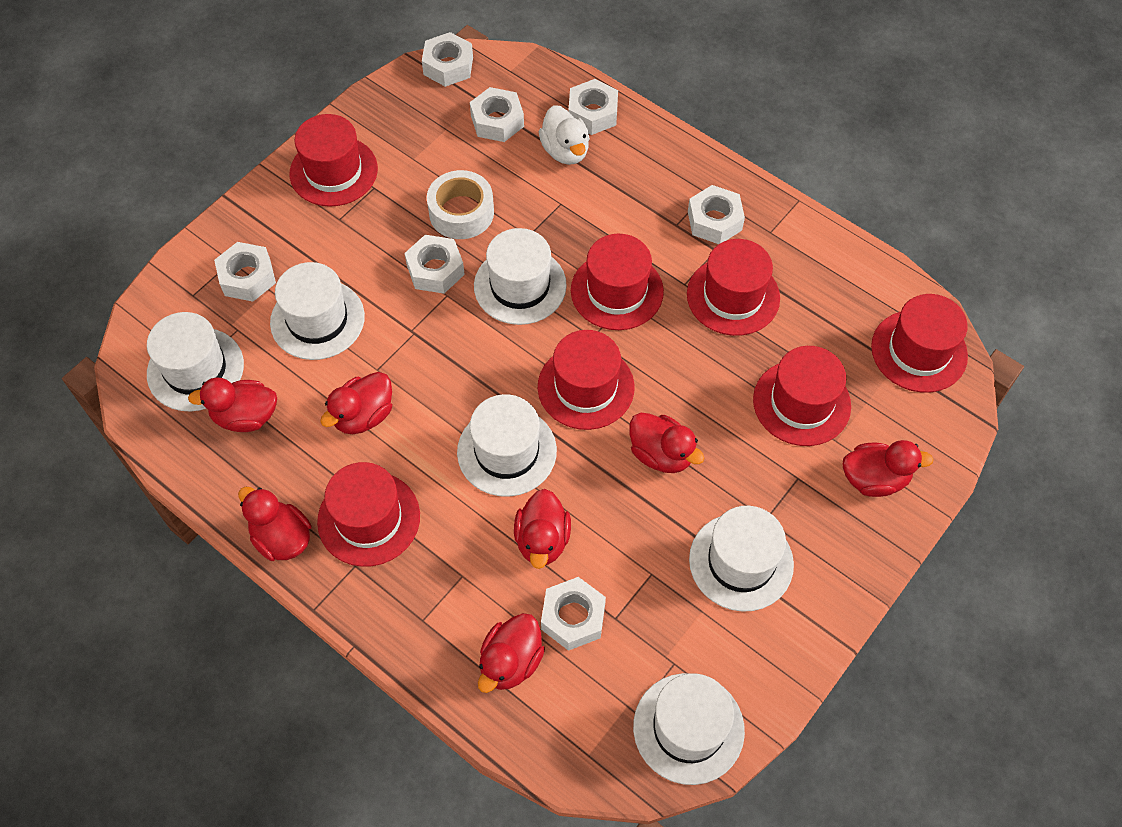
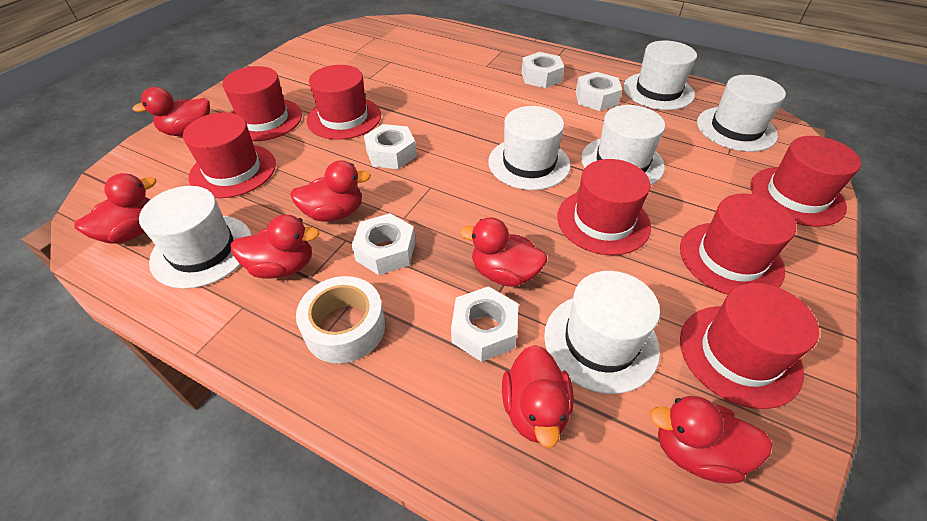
white duck: 1 -> 0
white nut: 7 -> 5

